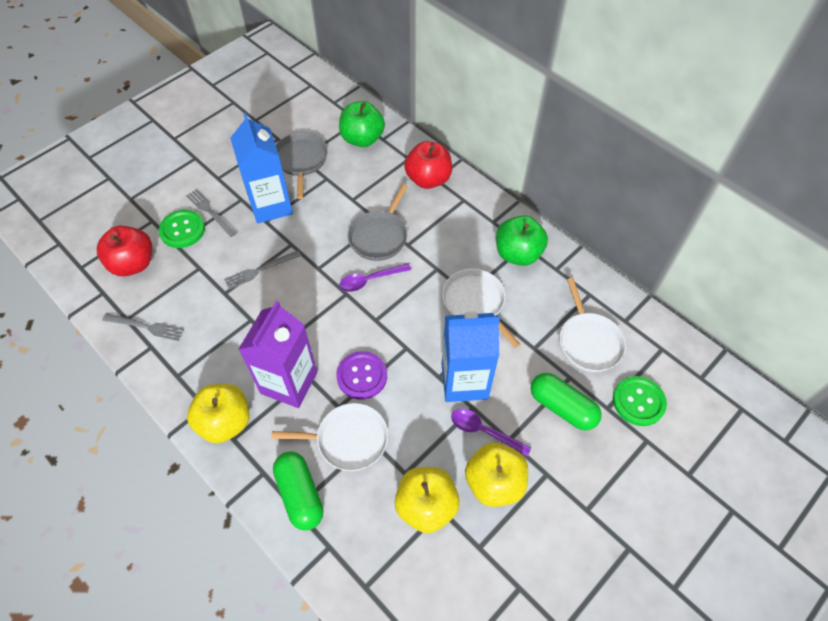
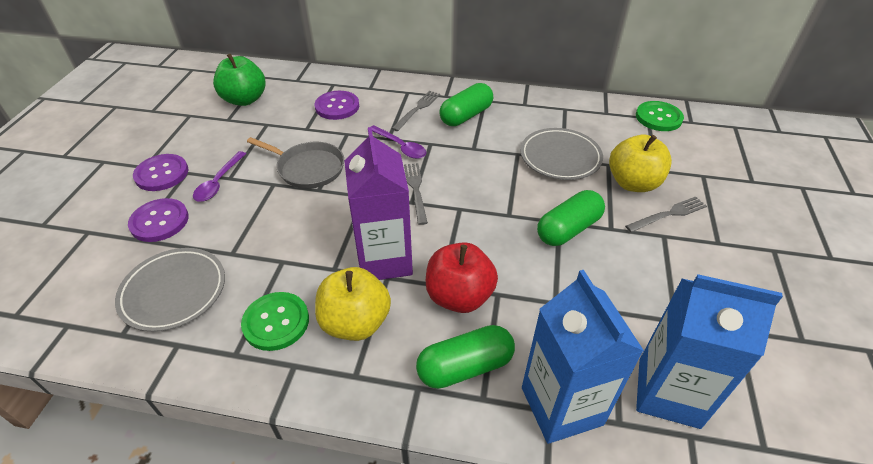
green apple: 2 -> 1
green capsule: 2 -> 3
grey pan: 2 -> 1
grey plate: 0 -> 2
purple button: 1 -> 3
red apple: 2 -> 1
white pan: 3 -> 0
yellow apple: 3 -> 2

